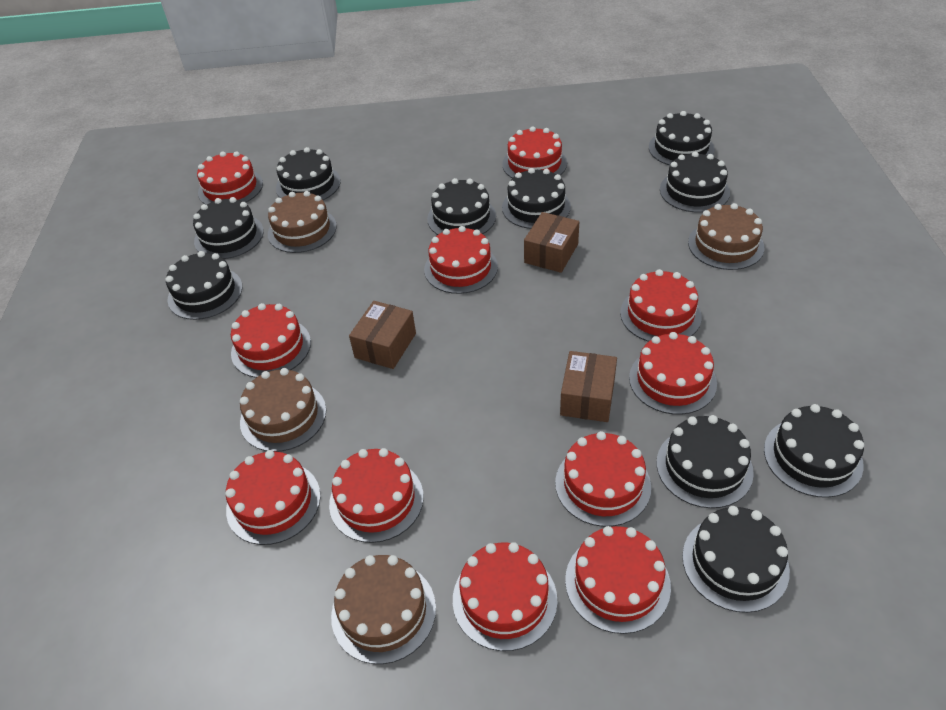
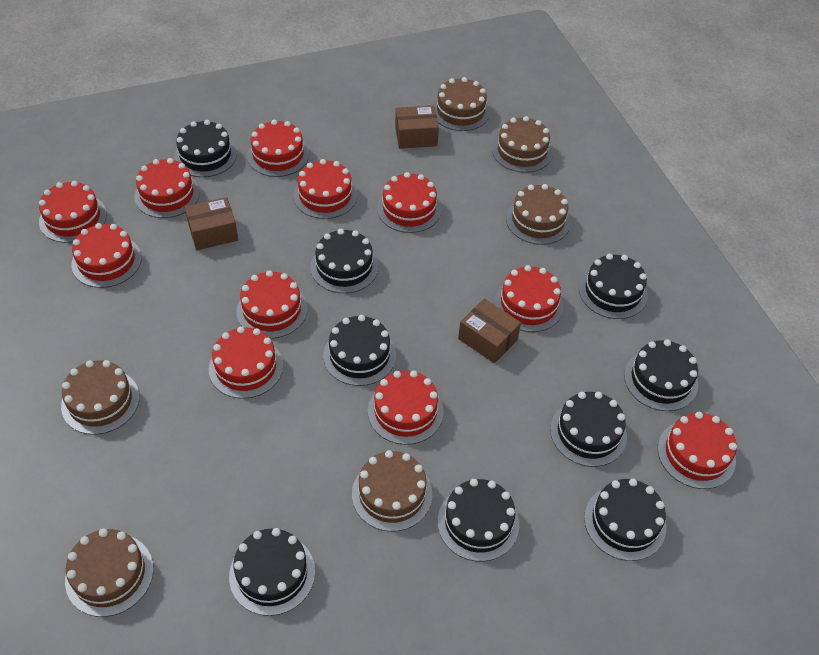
black cake: 10 -> 9
brown cake: 4 -> 6

